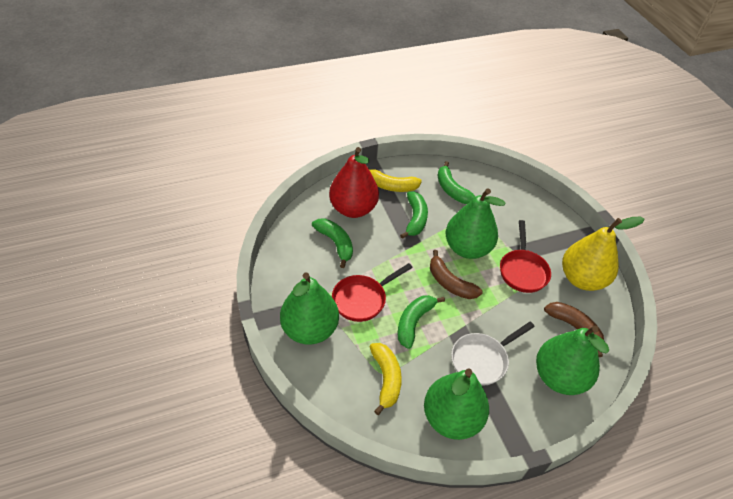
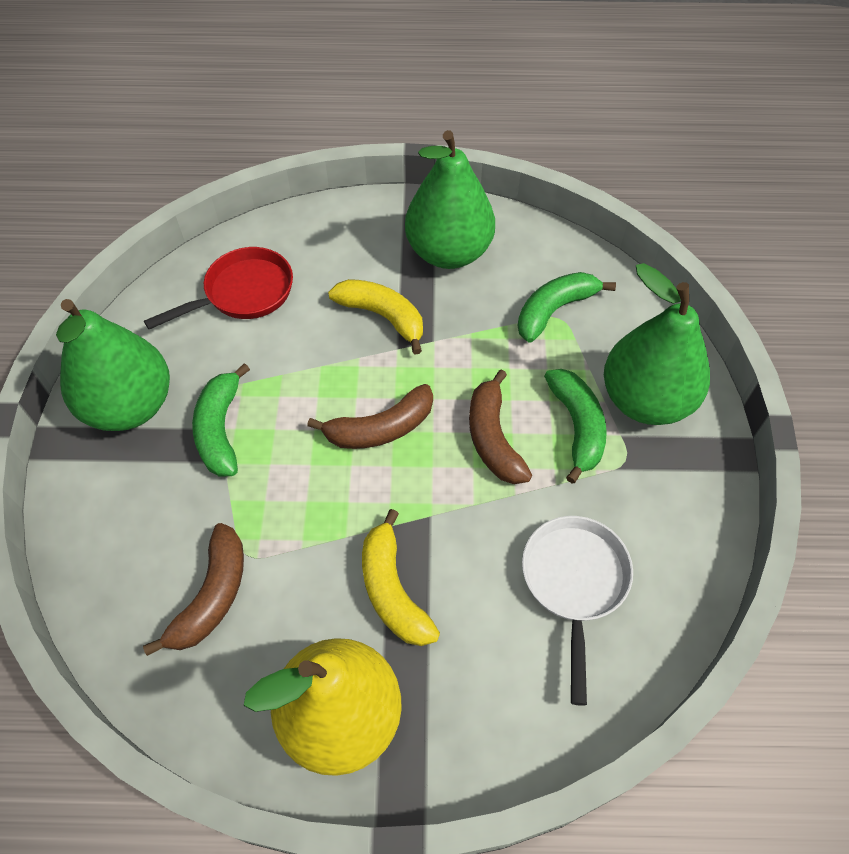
brown banana: 2 -> 3
green banana: 4 -> 3
green pear: 4 -> 3
red pan: 2 -> 1
red pear: 1 -> 0

